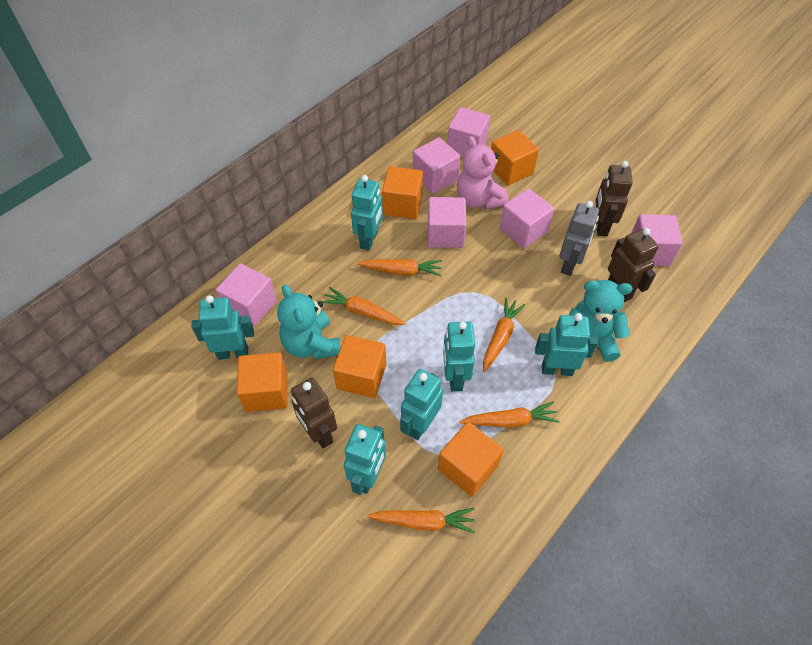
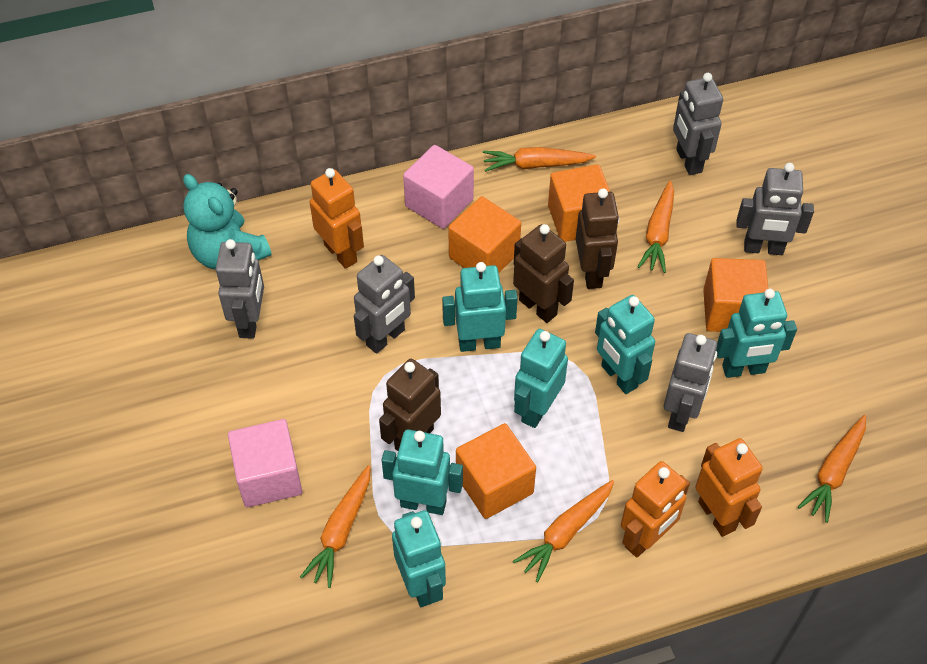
grey robot: 1 -> 5
orange cube: 5 -> 4
orange robot: 0 -> 3
pink cube: 6 -> 2
pink teddy bear: 1 -> 0
turquoise teddy bear: 2 -> 1

